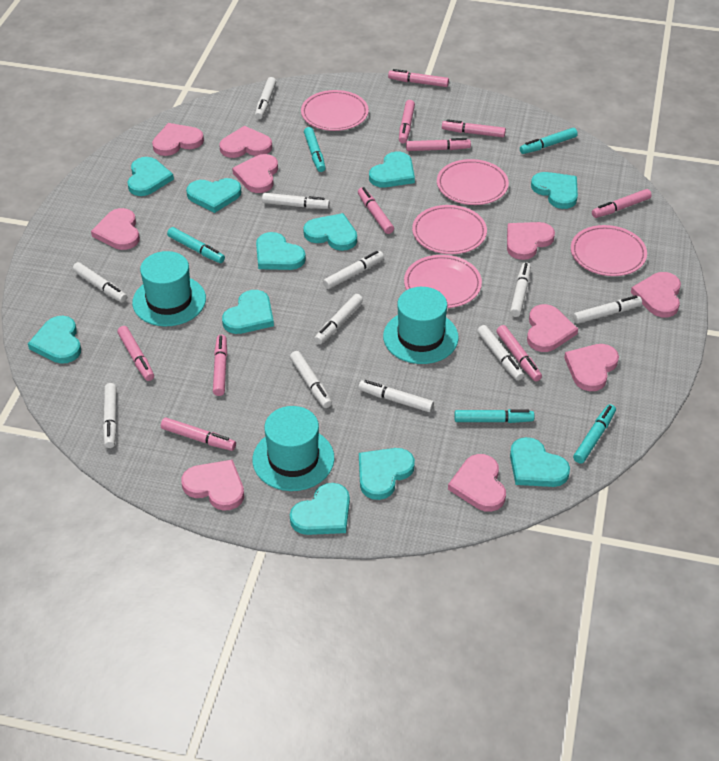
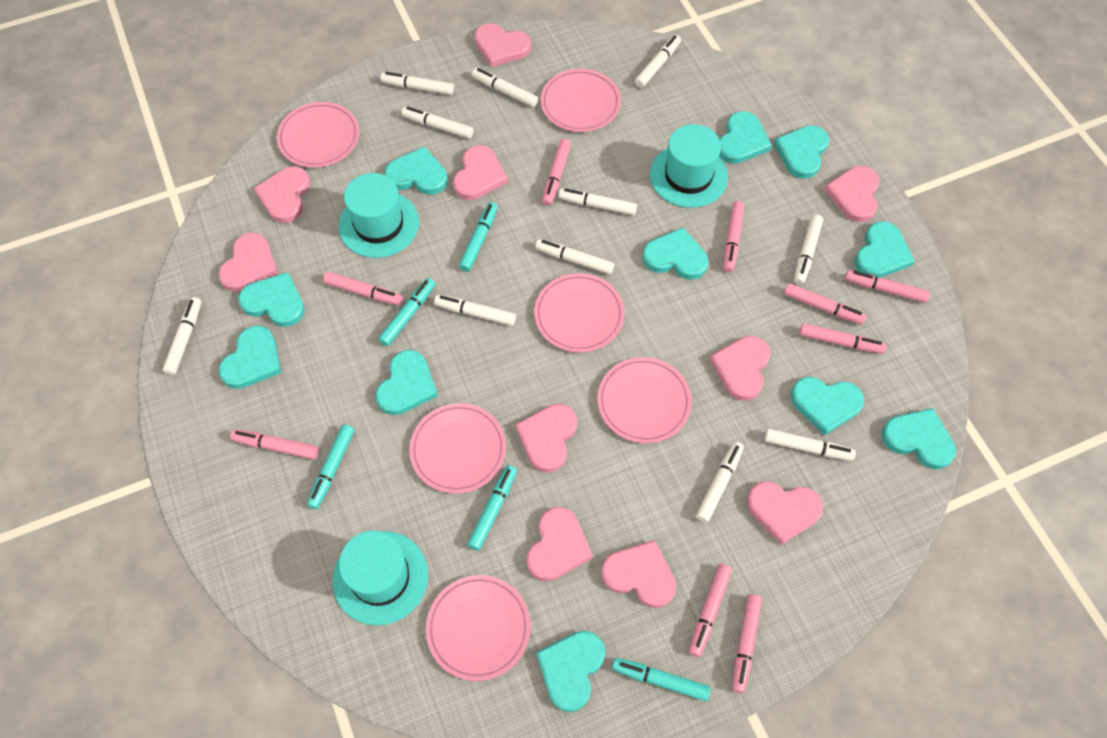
pink marker: 10 -> 9
pink plate: 5 -> 6

